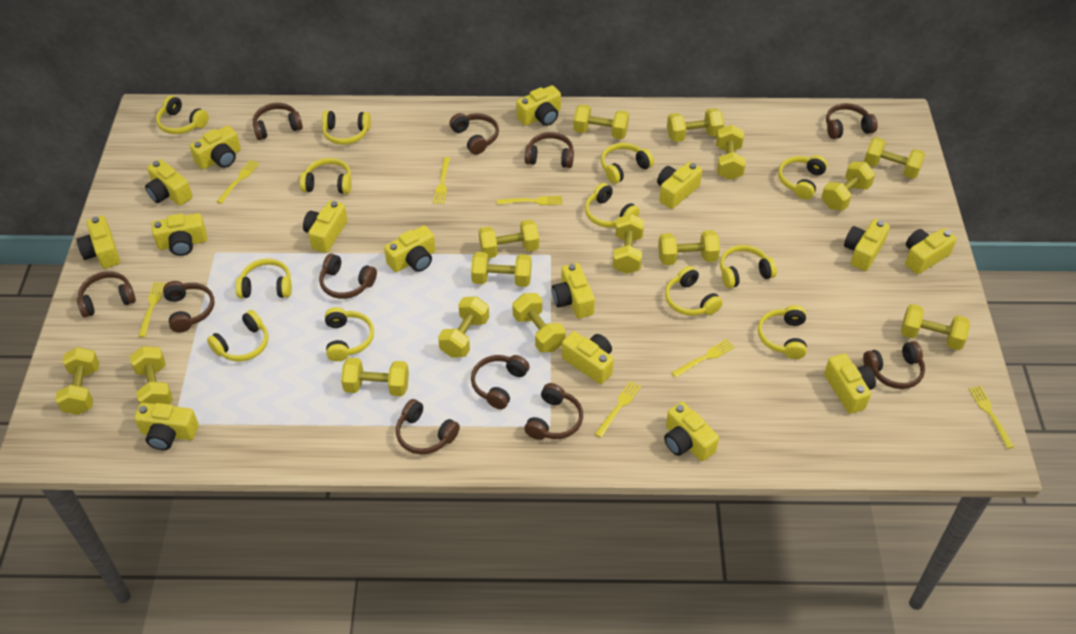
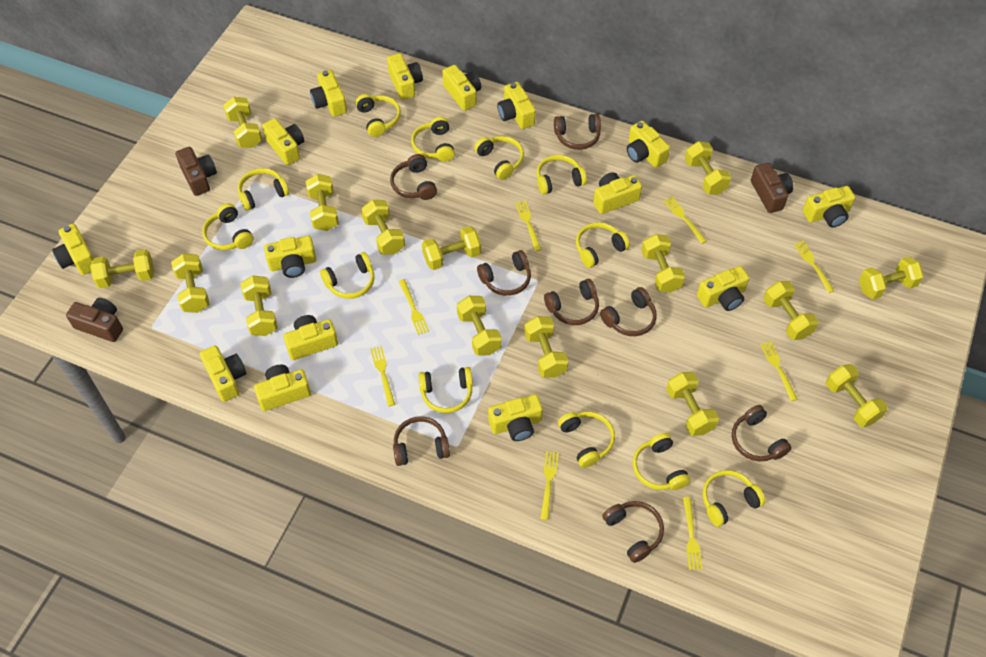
brown camera: 0 -> 3
brown headphones: 11 -> 8
yellow fork: 7 -> 8

